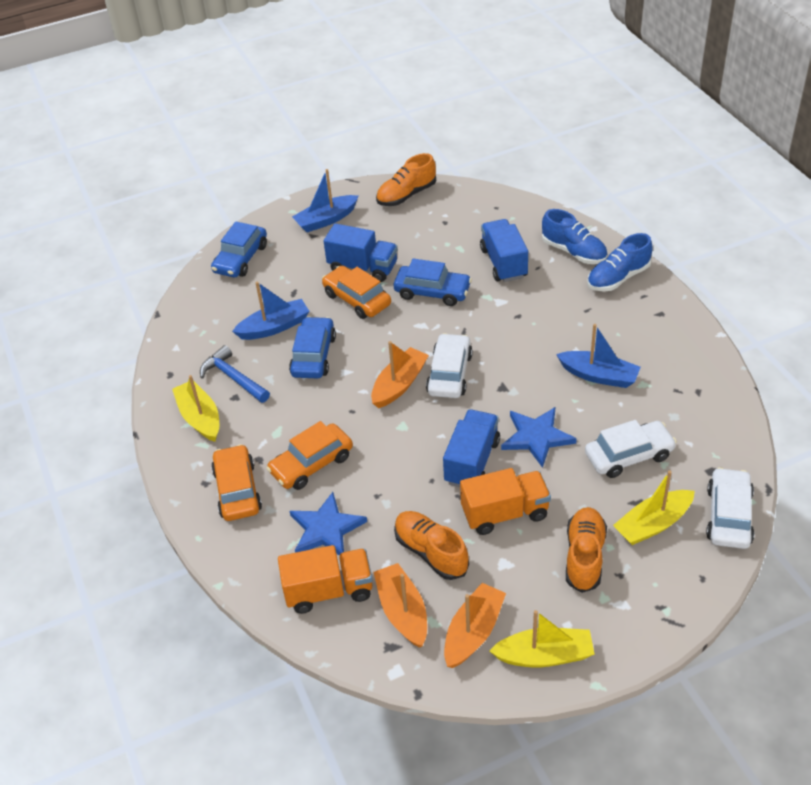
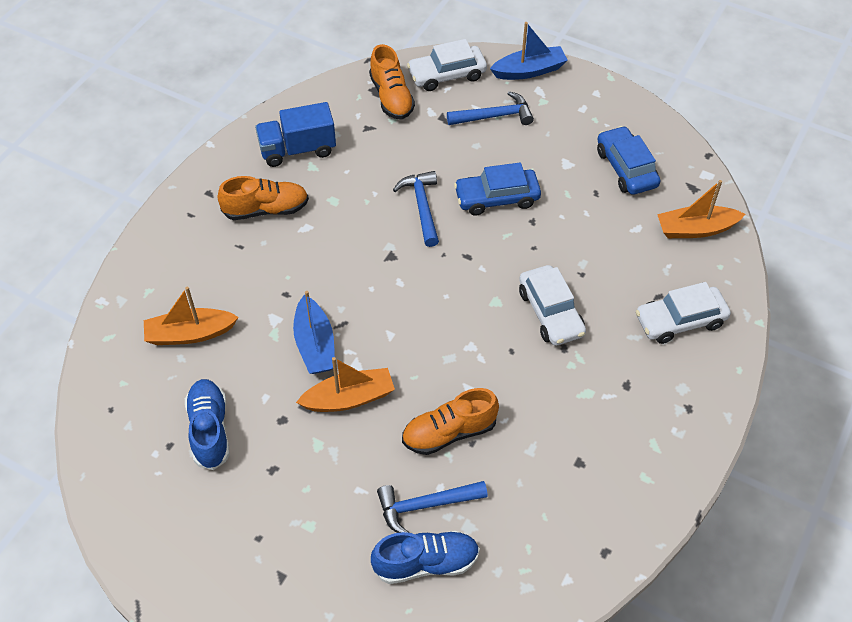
blue boat: 3 -> 2
blue car: 3 -> 2
blue hammer: 1 -> 3
blue star: 2 -> 0
blue truck: 3 -> 1
orange car: 3 -> 0
orange truck: 2 -> 0
yellow boat: 3 -> 0

